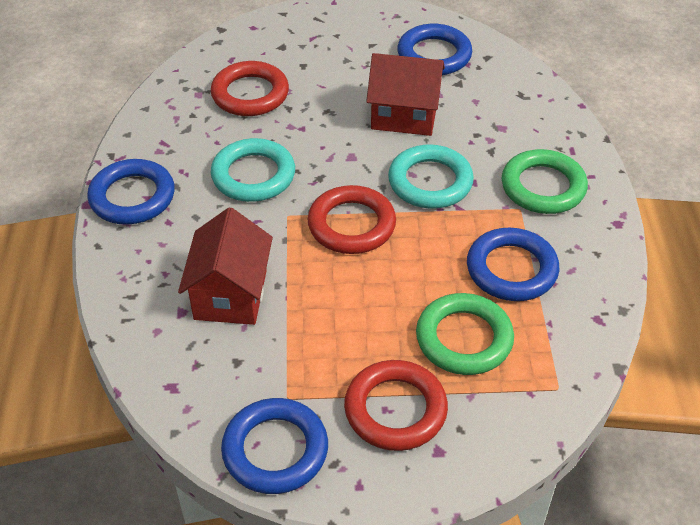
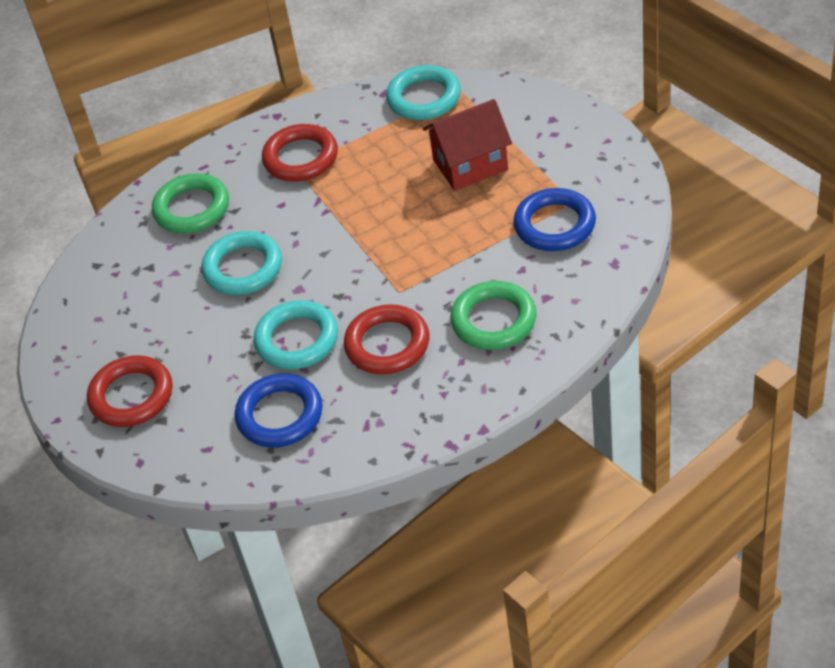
blue ring: 4 -> 2
red house: 2 -> 1
turquoise ring: 2 -> 3

